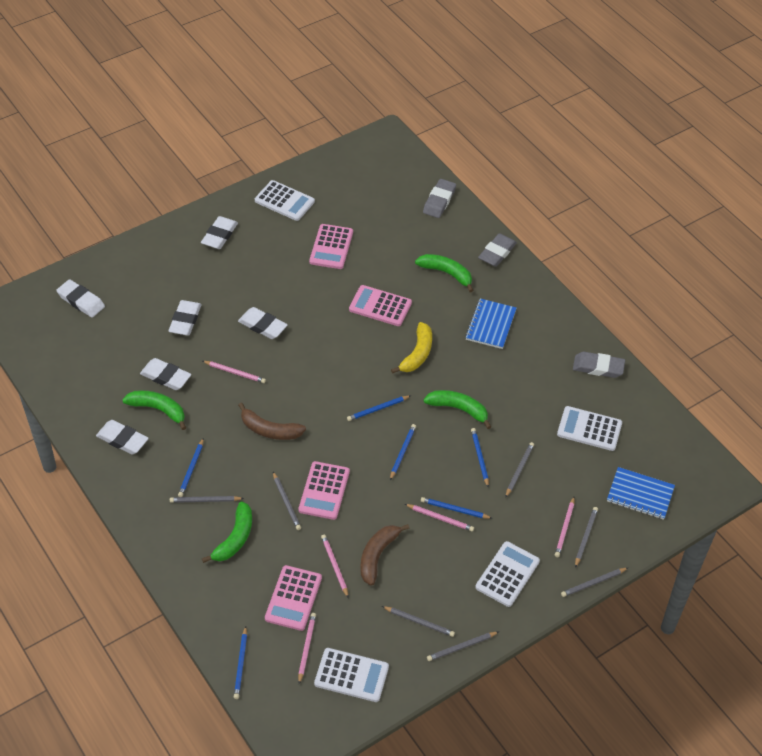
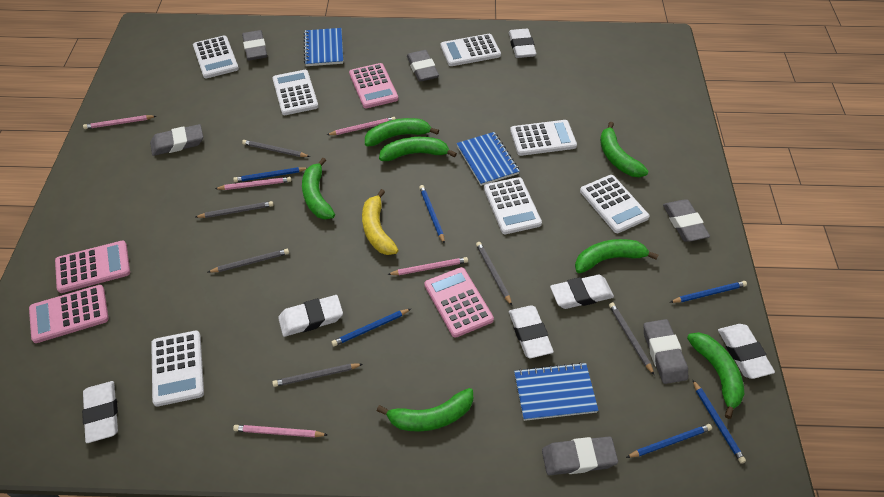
blue notebook: 2 -> 3
brown banana: 2 -> 0
green banana: 4 -> 7
grey eraser: 3 -> 6
grey pencil: 7 -> 6
white calculator: 4 -> 7

